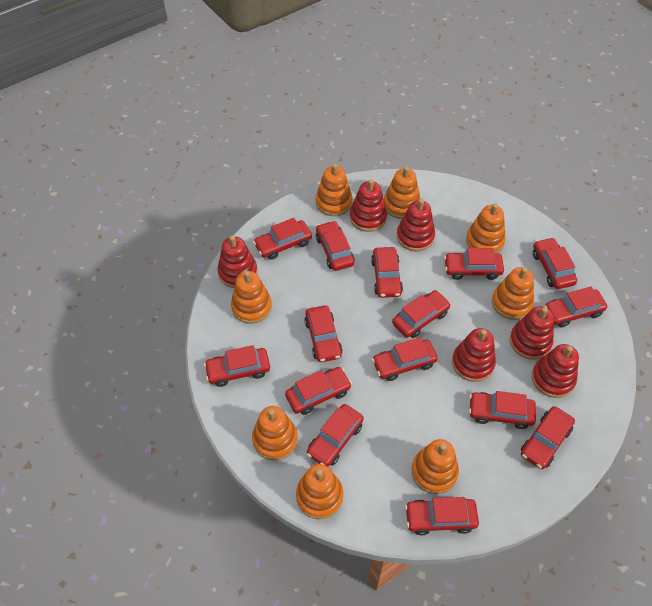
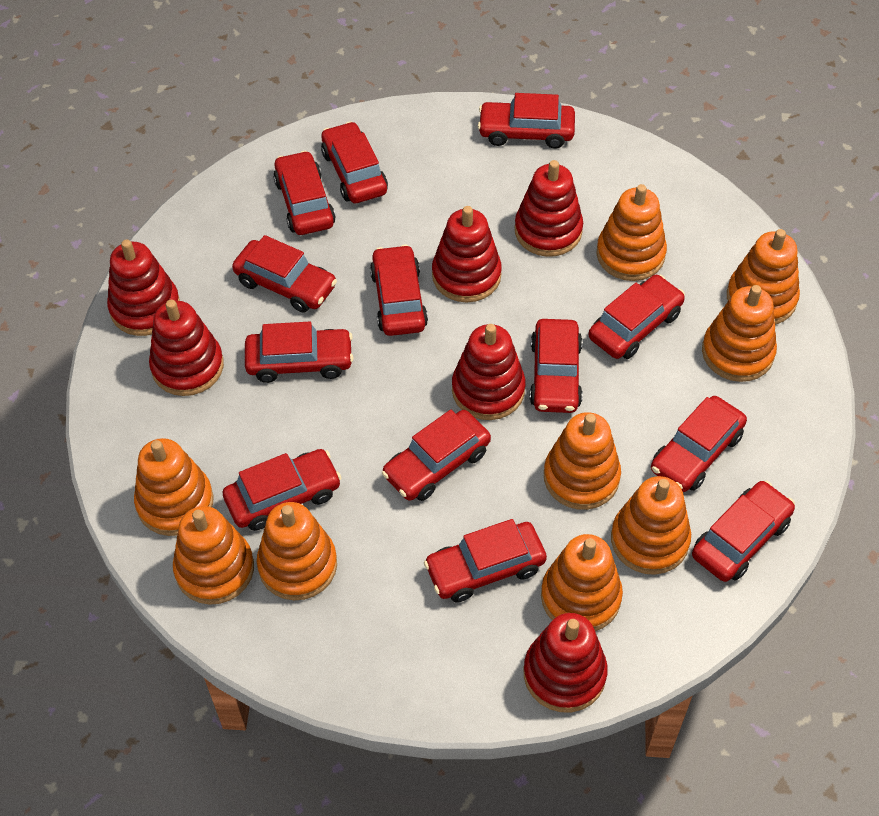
orange stacking toy: 8 -> 9
red car: 15 -> 13

